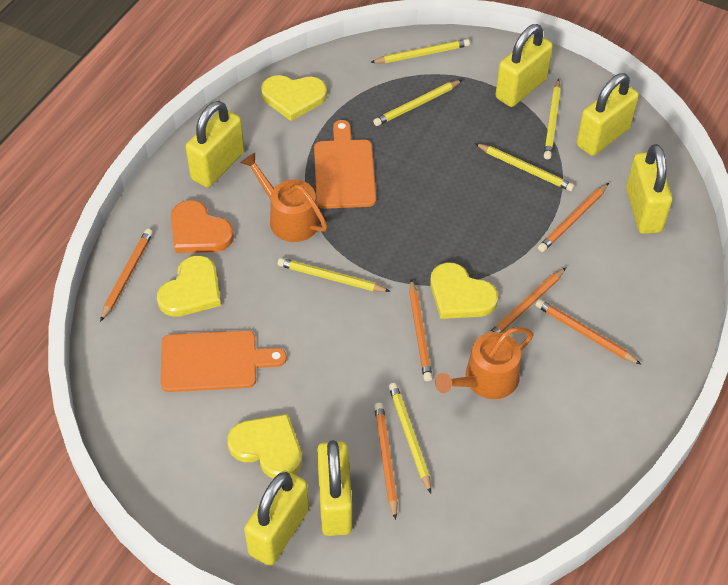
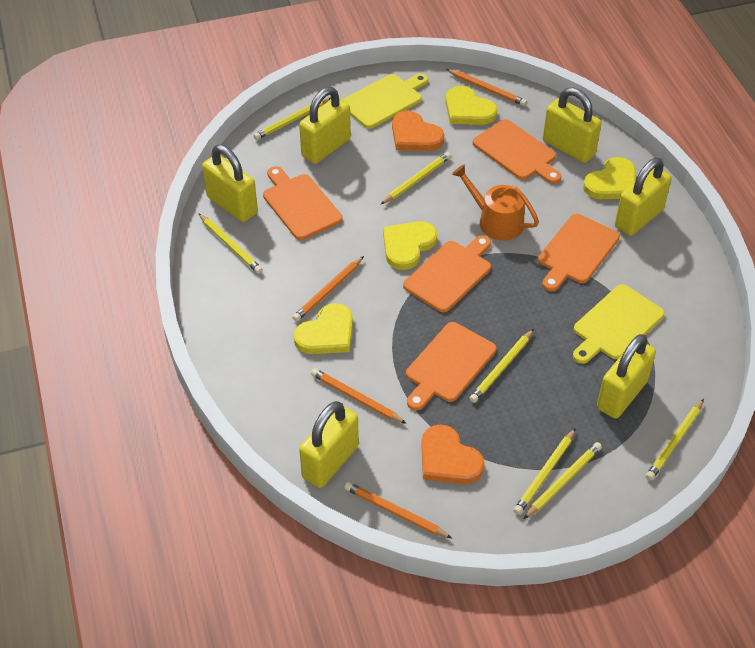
orange cutting board: 2 -> 5
orange heart: 1 -> 2
orange pencil: 6 -> 4
orange watering can: 2 -> 1
yellow cutting board: 0 -> 2
yellow pencil: 6 -> 7

